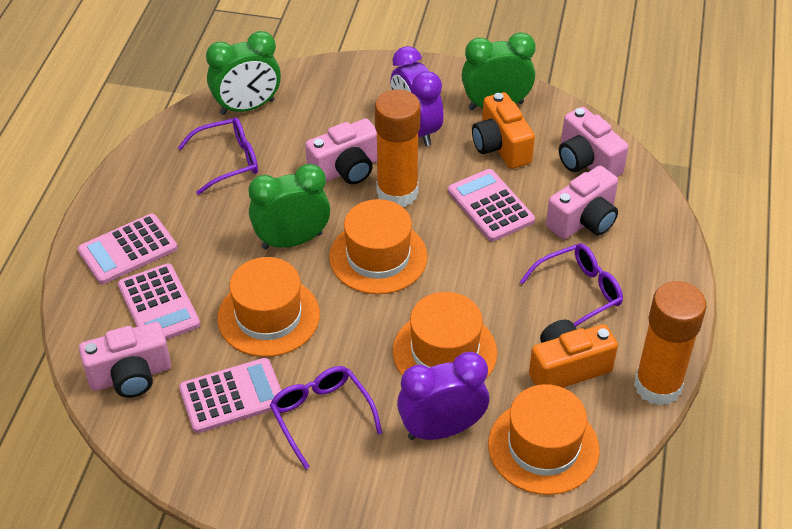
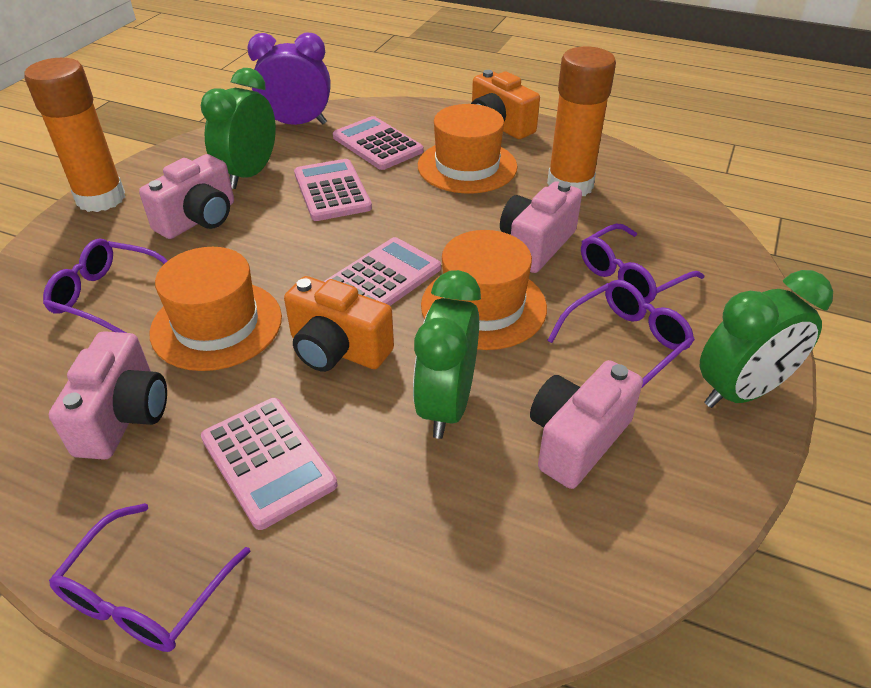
orange hat: 4 -> 3
purple clock: 2 -> 1
purple glasses: 3 -> 4

